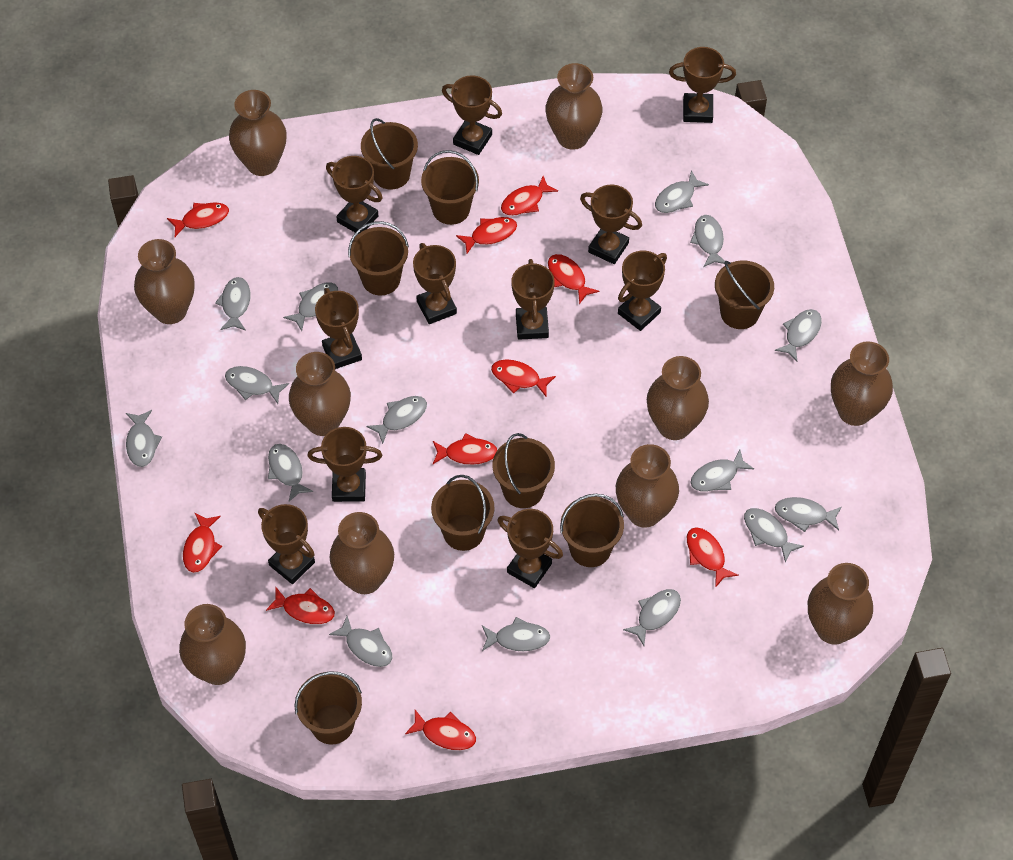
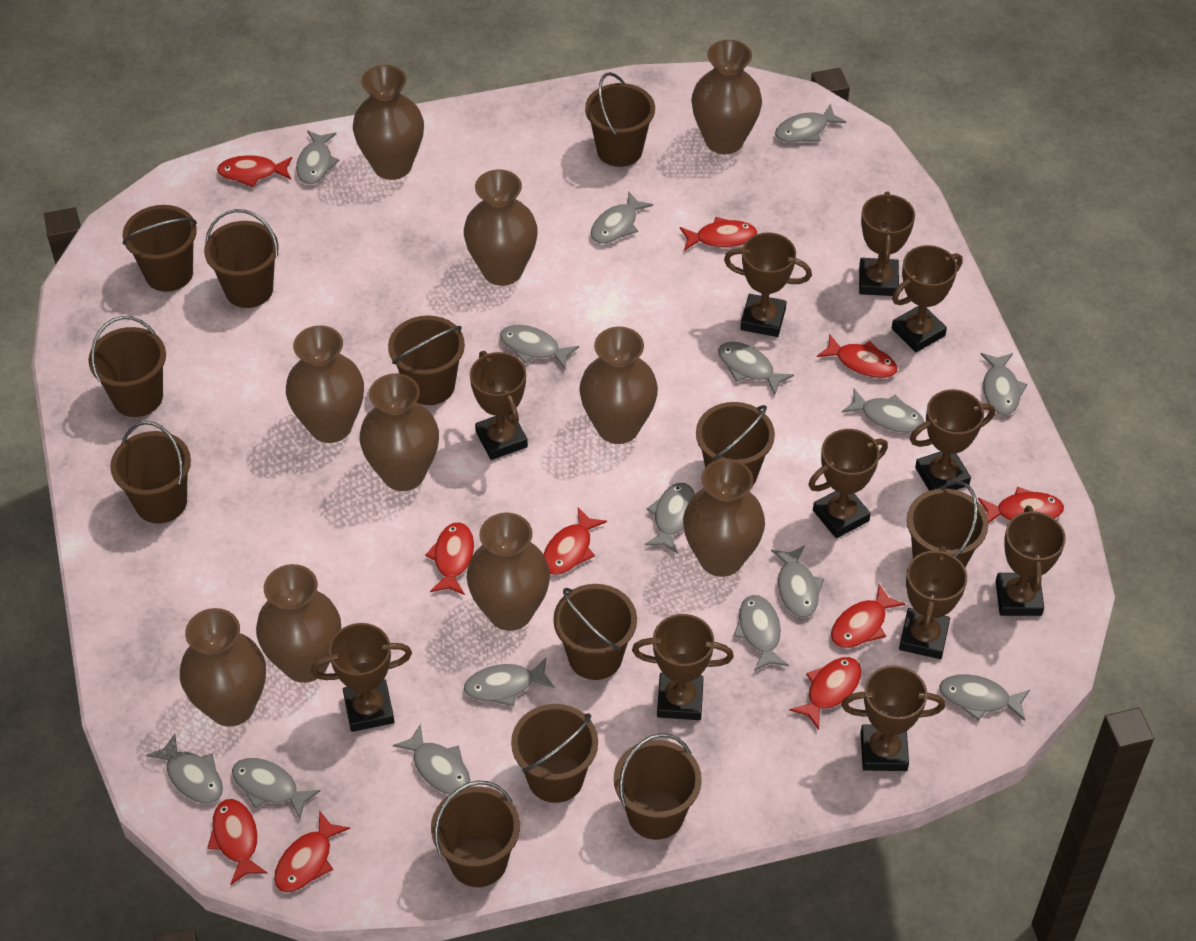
brown bucket: 8 -> 12

